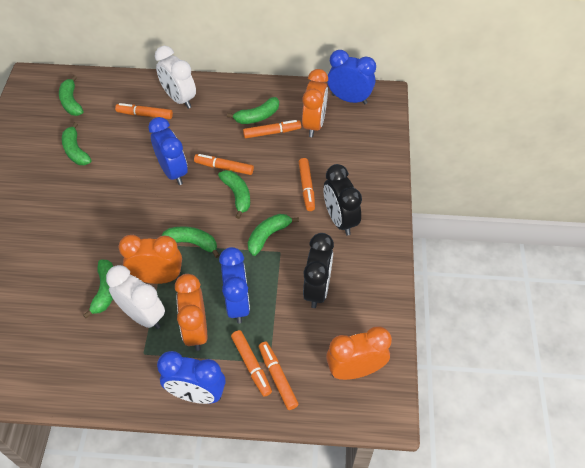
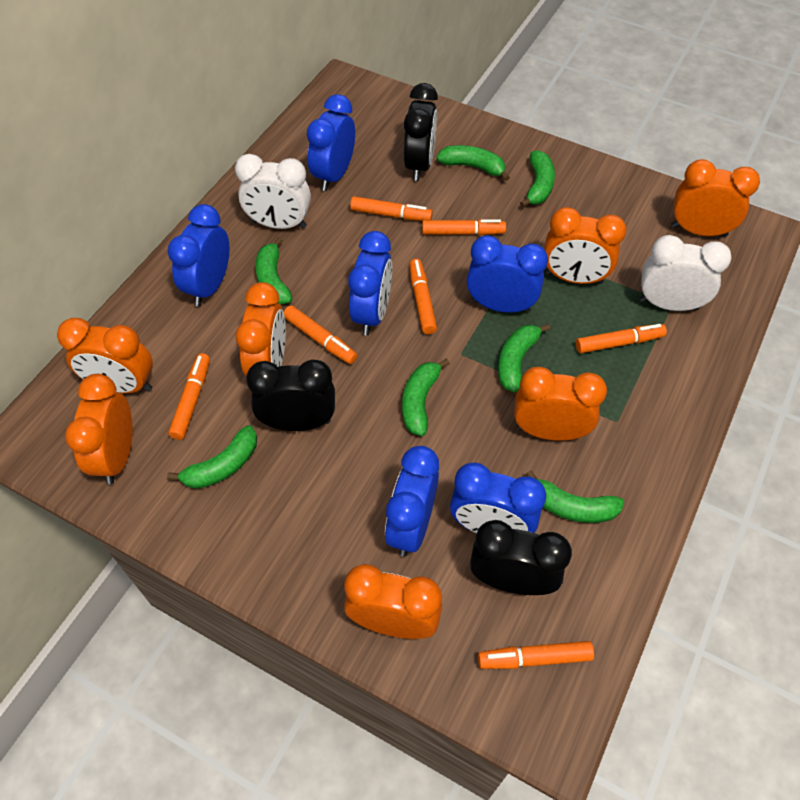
black clock: 2 -> 3
blue clock: 4 -> 6
orange clock: 4 -> 7
orange marker: 6 -> 7

